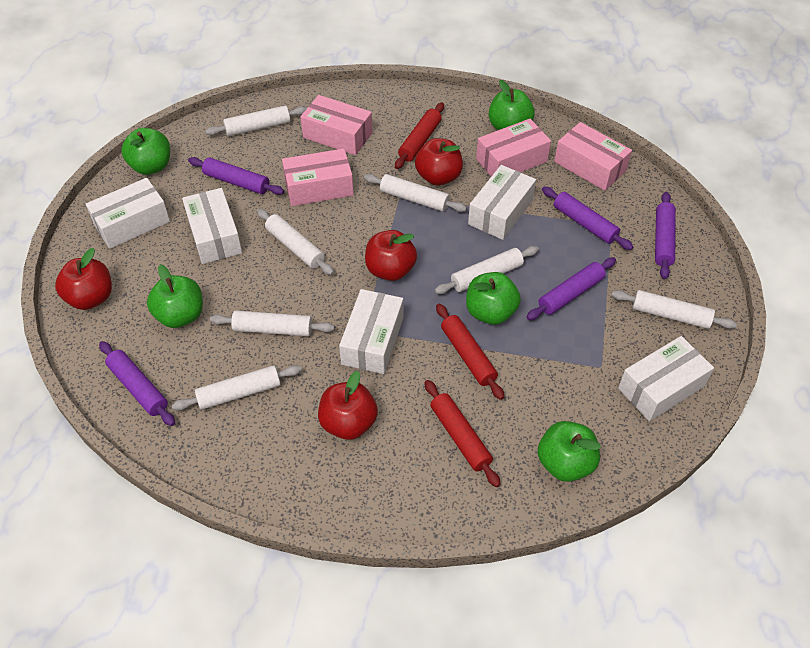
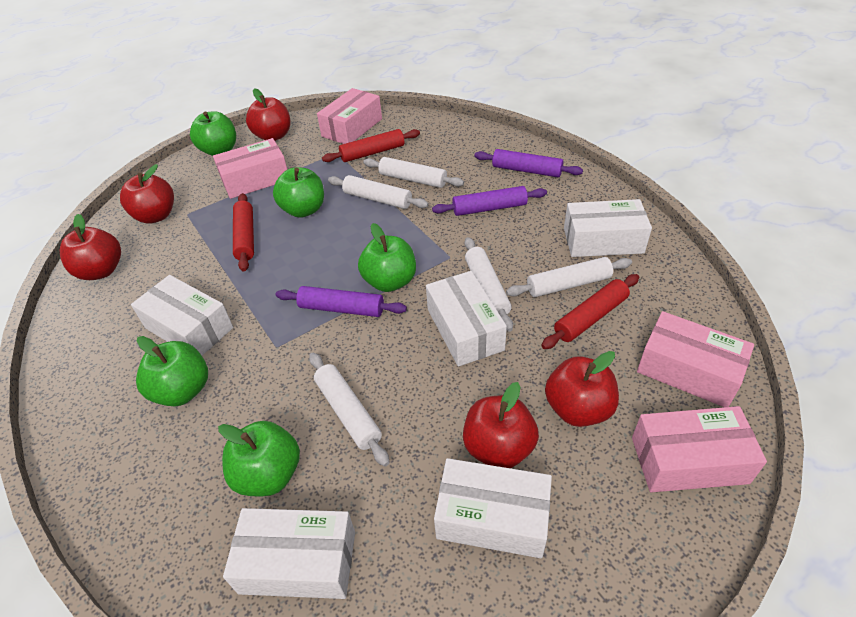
purple rolling pin: 5 -> 3
red apple: 4 -> 5
white rolling pin: 7 -> 5

